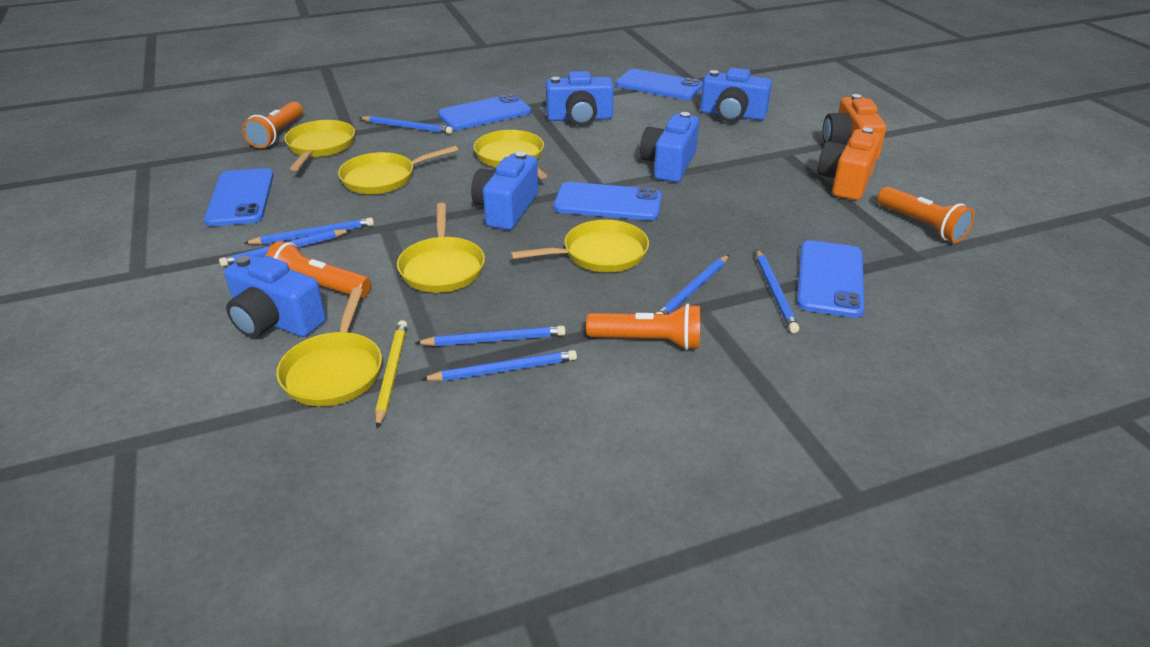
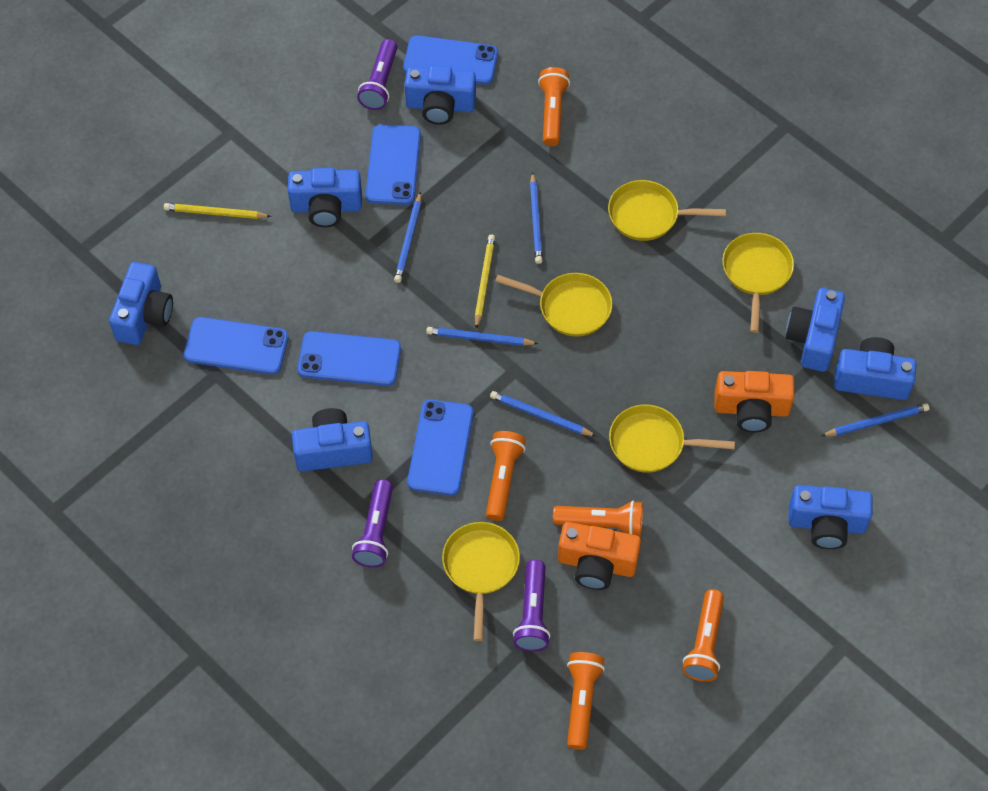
blue camera: 5 -> 7
blue pencil: 7 -> 5
orange flashlight: 4 -> 5
purple flashlight: 0 -> 3
yellow pan: 6 -> 5
yellow pencil: 1 -> 2

